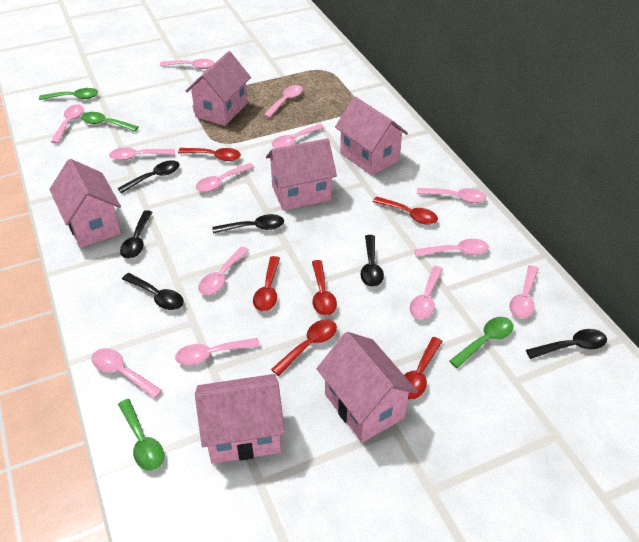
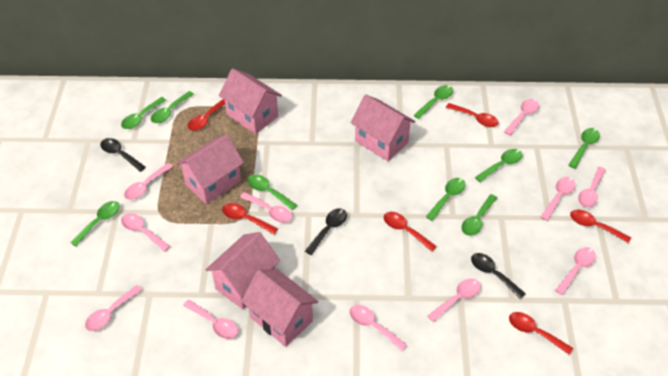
black spoon: 6 -> 3
green spoon: 4 -> 9
pink house: 6 -> 5
pink spoon: 13 -> 11

